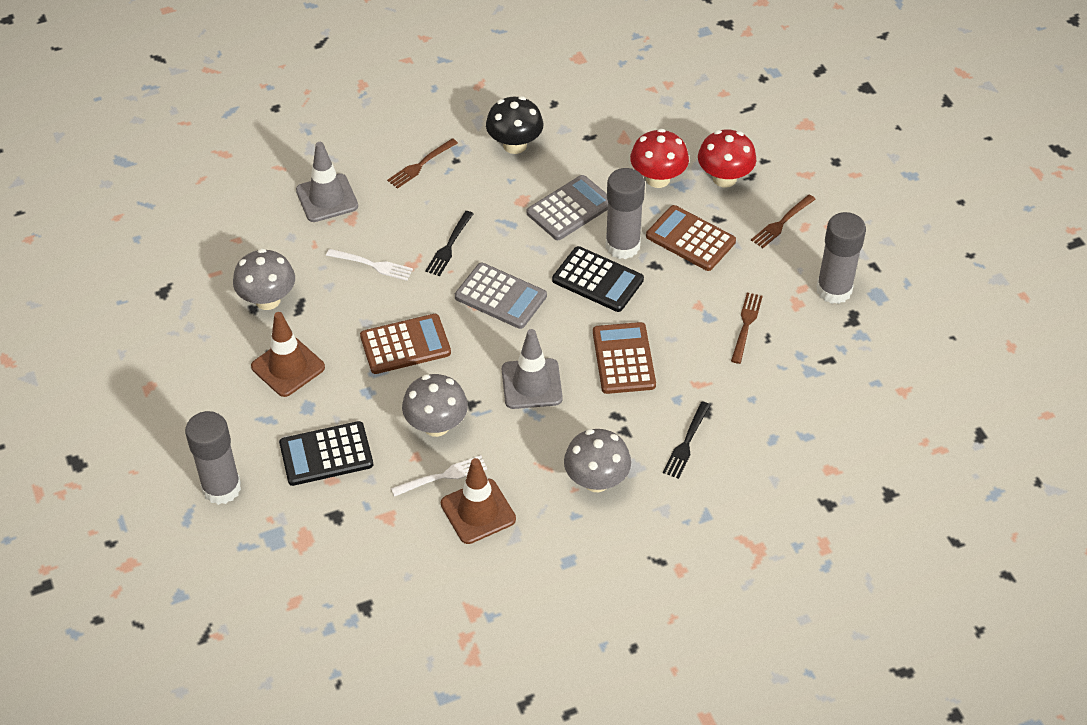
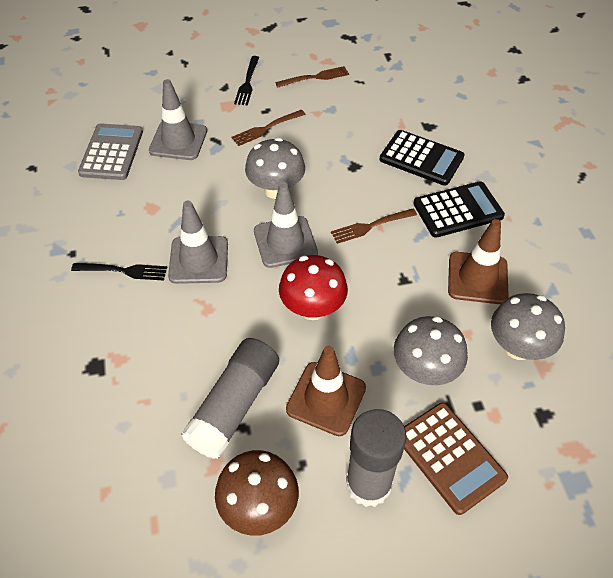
black mushroom: 1 -> 0
brown calculator: 3 -> 1
brown mushroom: 0 -> 1
grey calculator: 2 -> 1
grey glue stick: 3 -> 2
grey traffic cone: 2 -> 3
red mushroom: 2 -> 1
white fork: 2 -> 0

